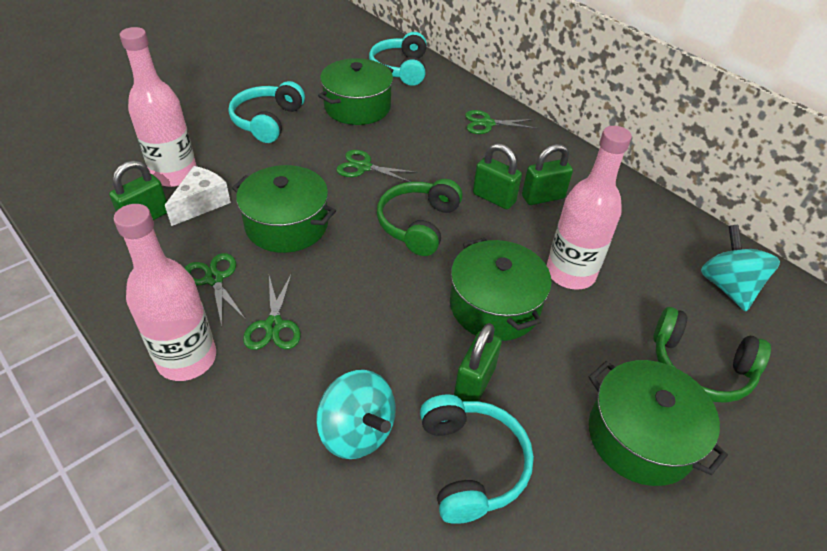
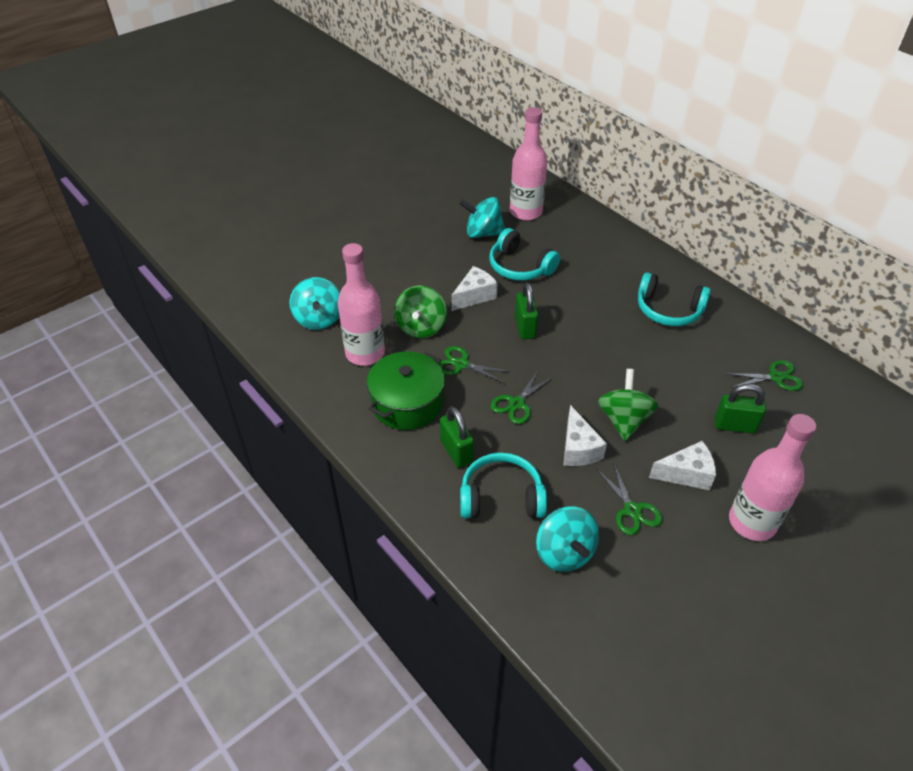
green headphones: 2 -> 0
green padlock: 4 -> 3
green pot: 4 -> 1
green spinning top: 0 -> 2
turquoise spinning top: 2 -> 3
white cheese: 1 -> 3

